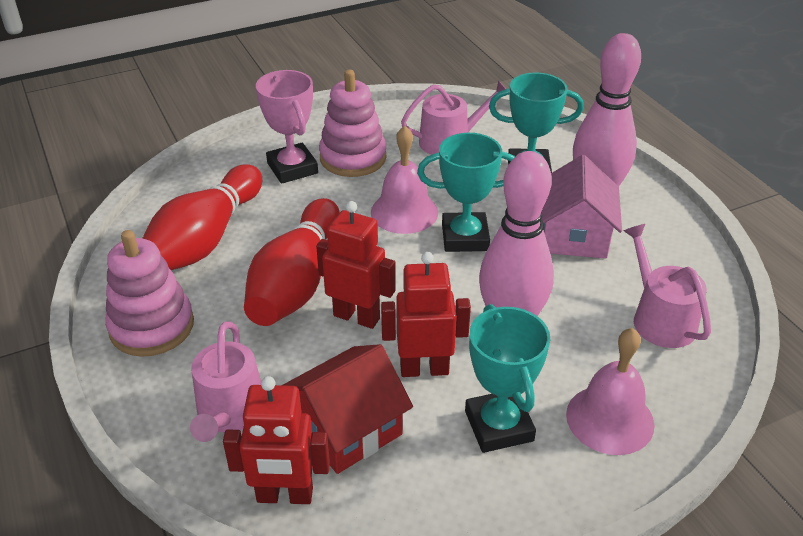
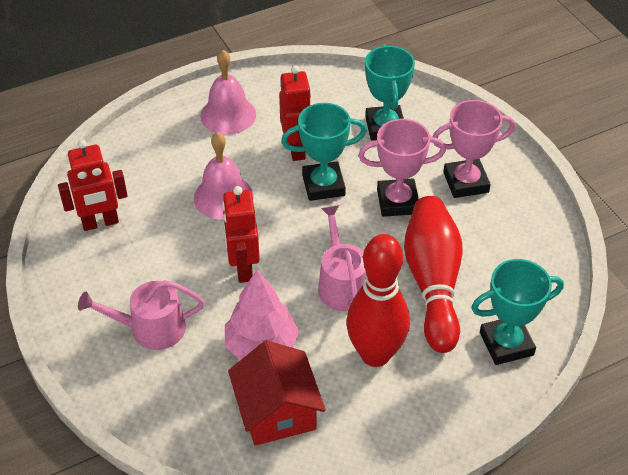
pink bowling pin: 2 -> 0
pink house: 1 -> 0
pink stacking toy: 2 -> 0
pink tree: 0 -> 1
pink trophy: 1 -> 2
pink watering can: 3 -> 2

